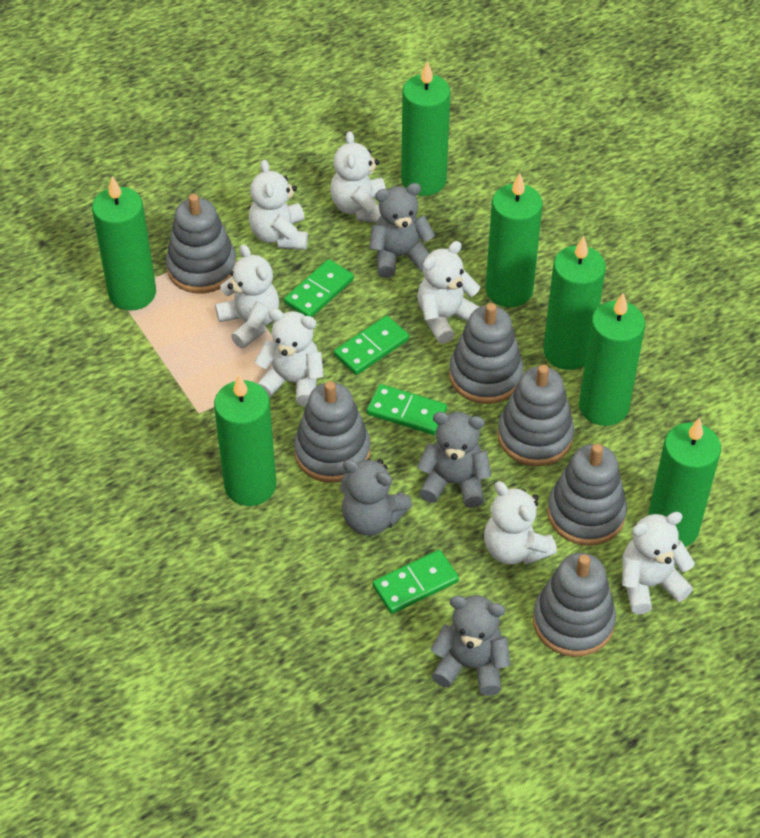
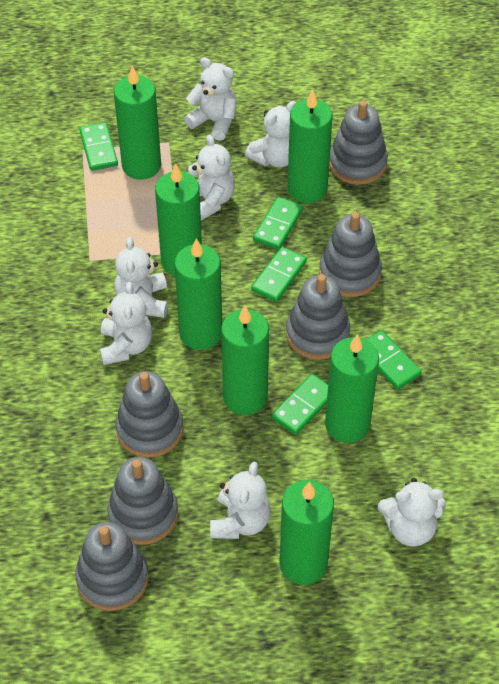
green domino: 4 -> 5
grey teddy bear: 4 -> 0

